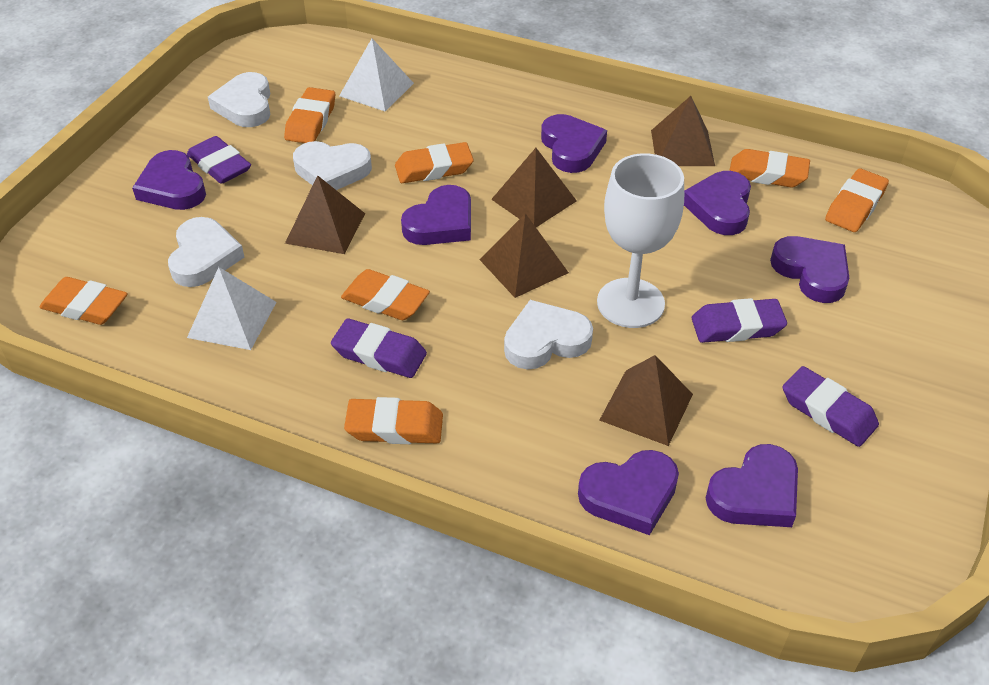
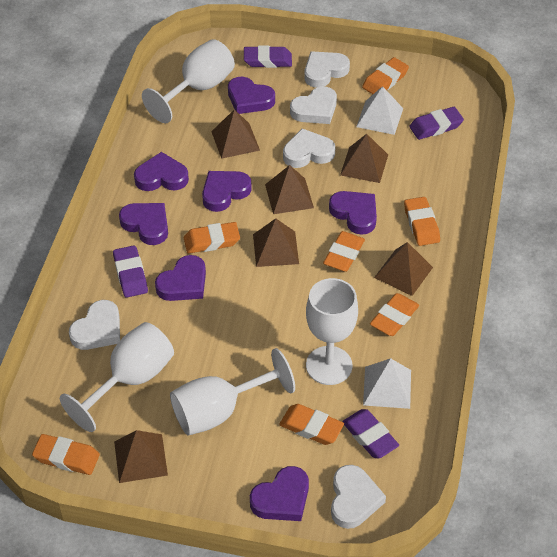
brown pyramid: 5 -> 6
white goblet: 1 -> 4
white heart: 4 -> 5

